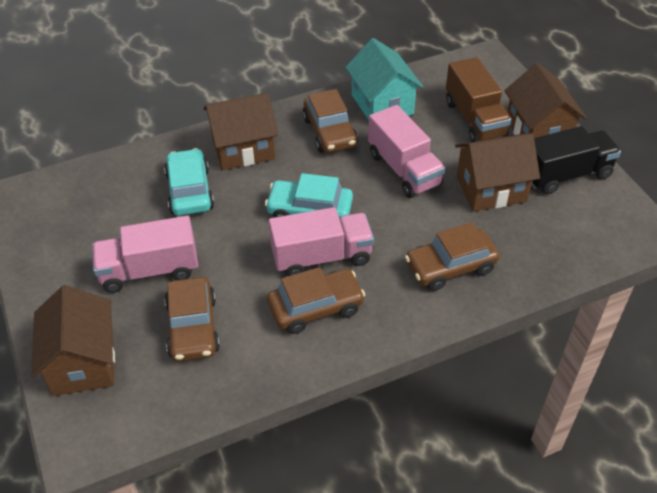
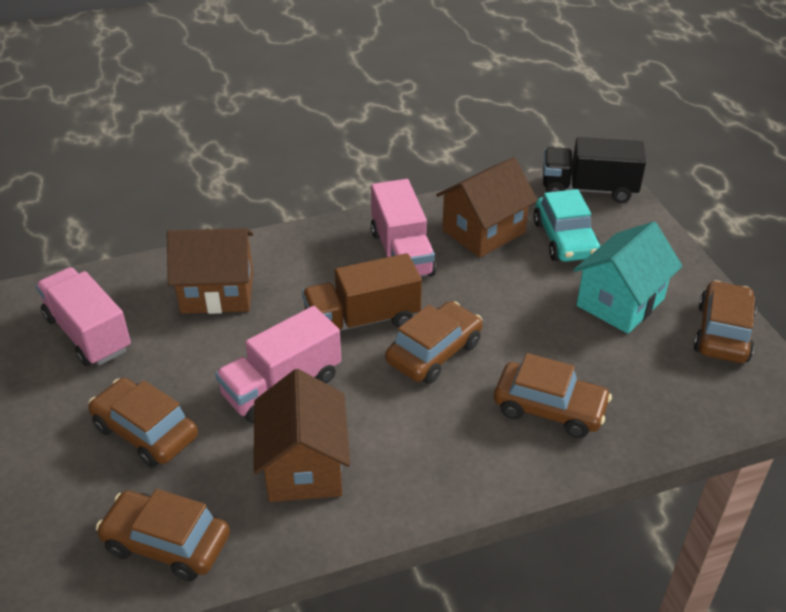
brown car: 4 -> 5
brown house: 4 -> 3
turquoise car: 2 -> 1

